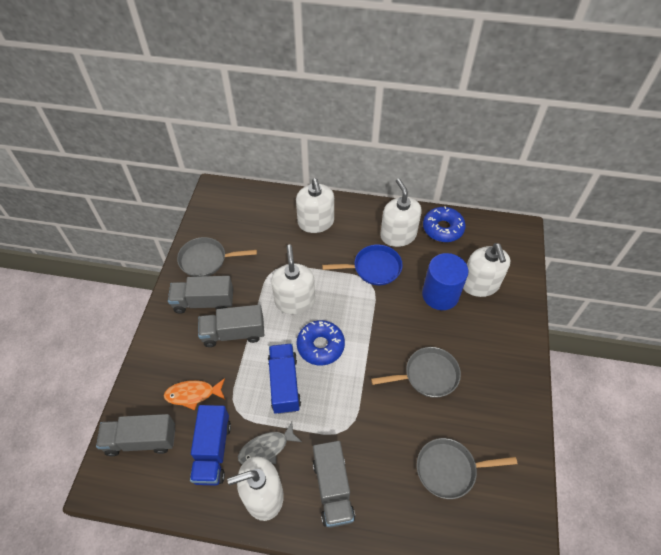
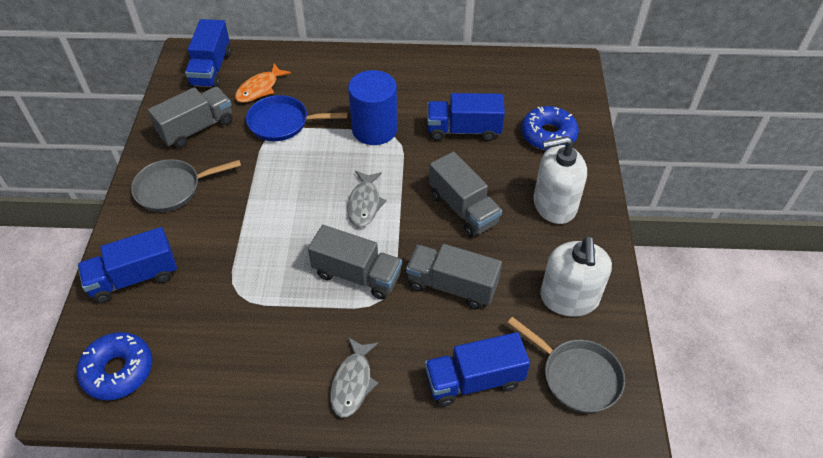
blue truck: 2 -> 4
grey fish: 1 -> 2
grey pan: 3 -> 2
white soap dispenser: 5 -> 2

